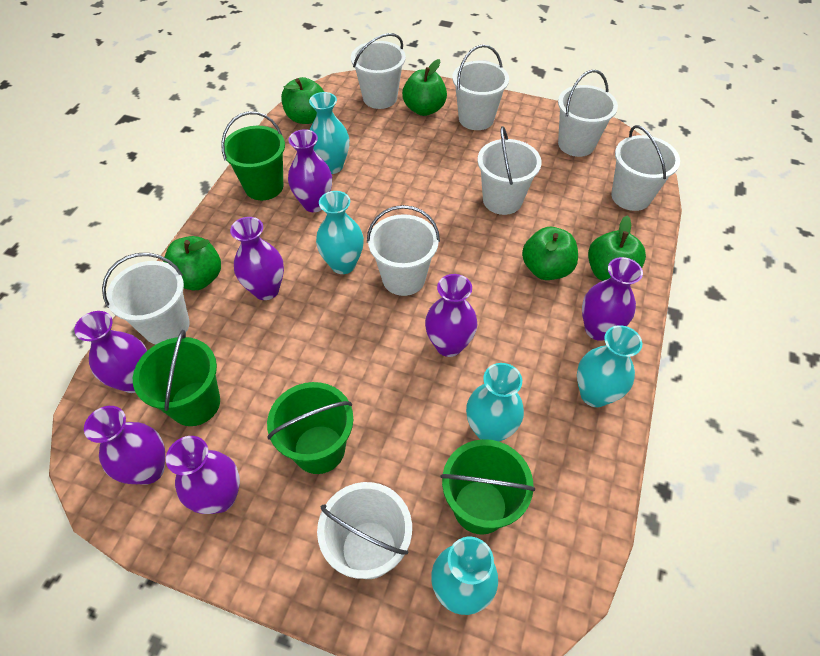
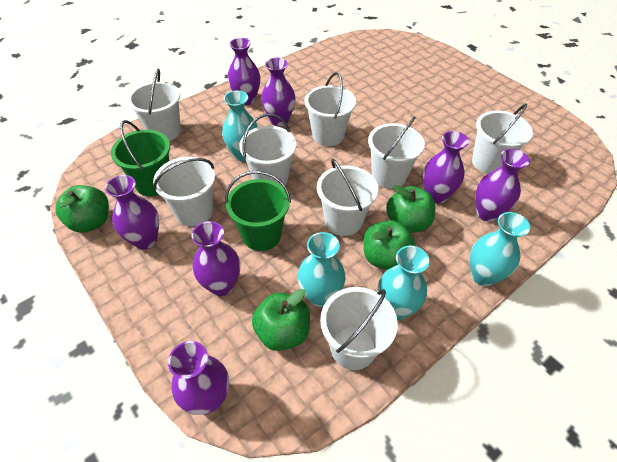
green apple: 5 -> 4
green bucket: 4 -> 2
turquoise vase: 5 -> 4

